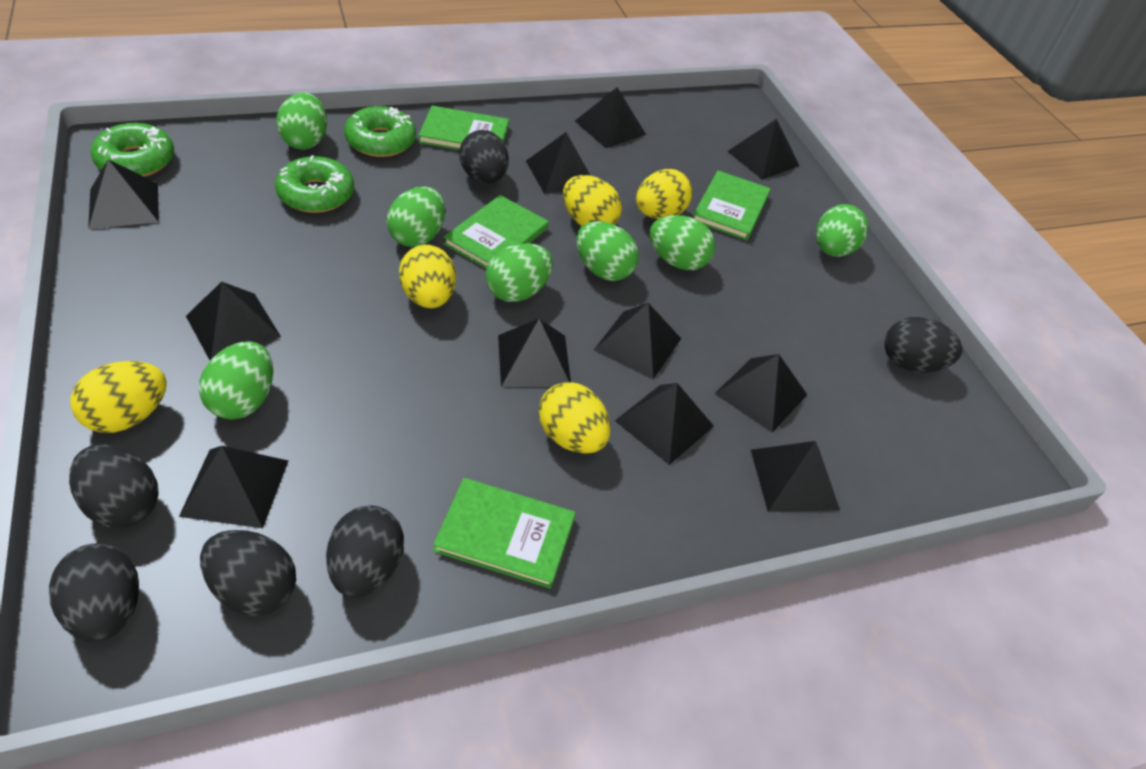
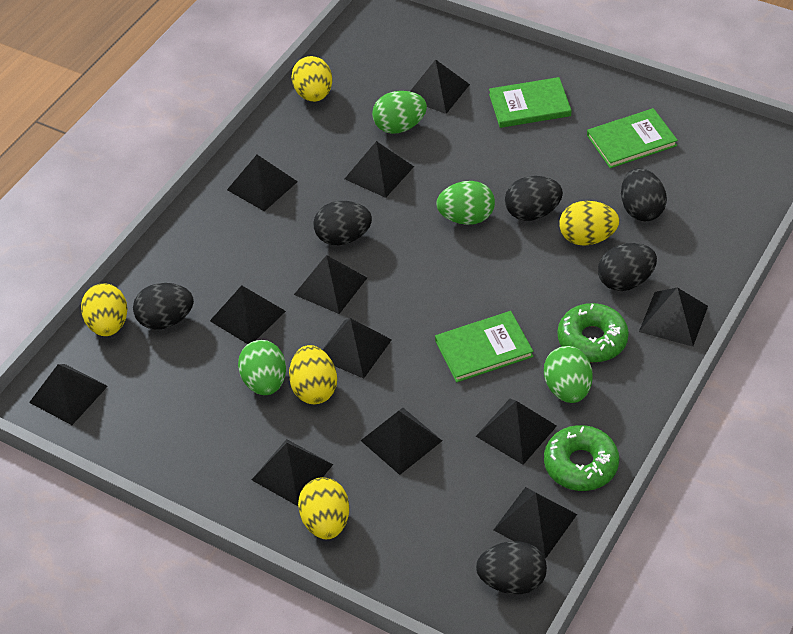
black pyramid: 11 -> 12
green book: 4 -> 3
green donut: 3 -> 2
green egg: 7 -> 4

